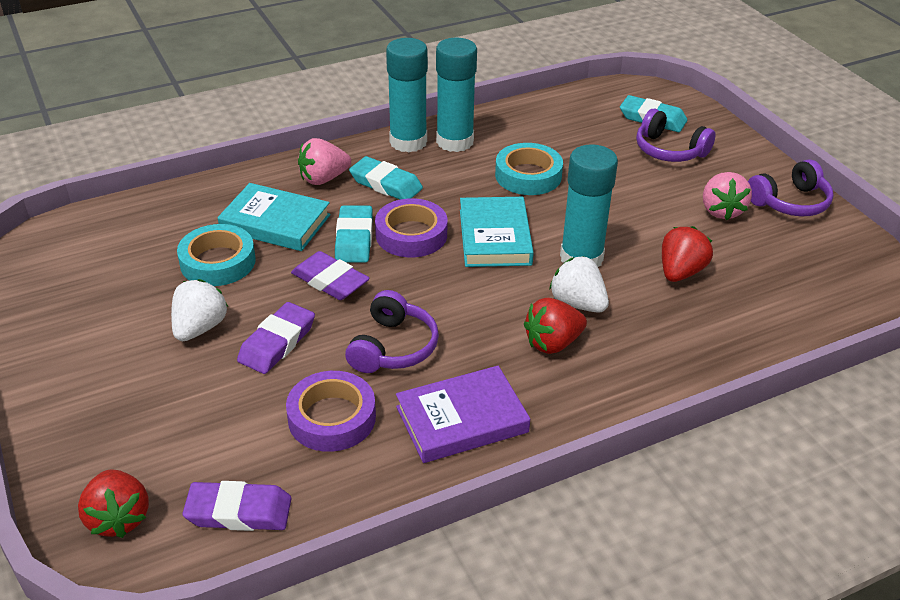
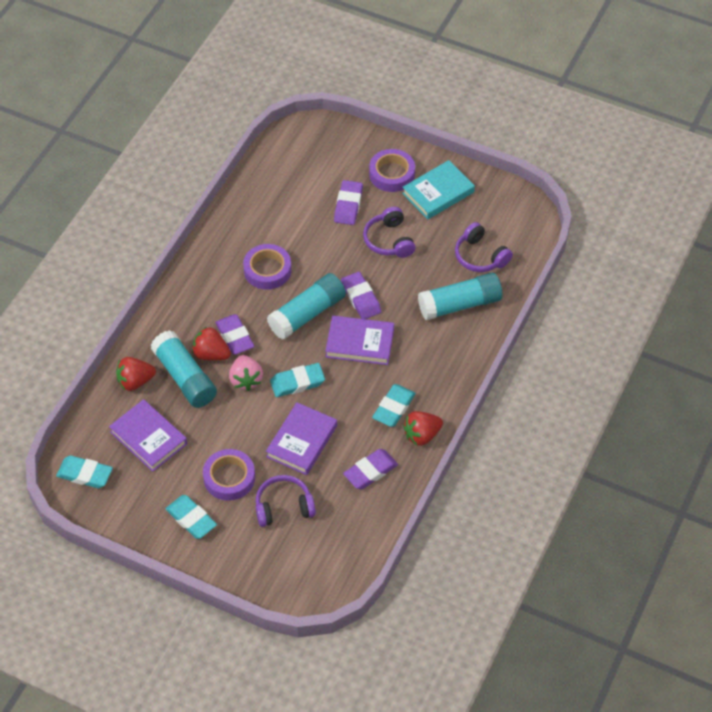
pink strawberry: 2 -> 1
purple book: 1 -> 3
purple eraser: 3 -> 4
purple tape: 2 -> 3
turquoise book: 2 -> 1
turquoise eraser: 3 -> 4
turquoise tape: 2 -> 0
white strawberry: 2 -> 0

